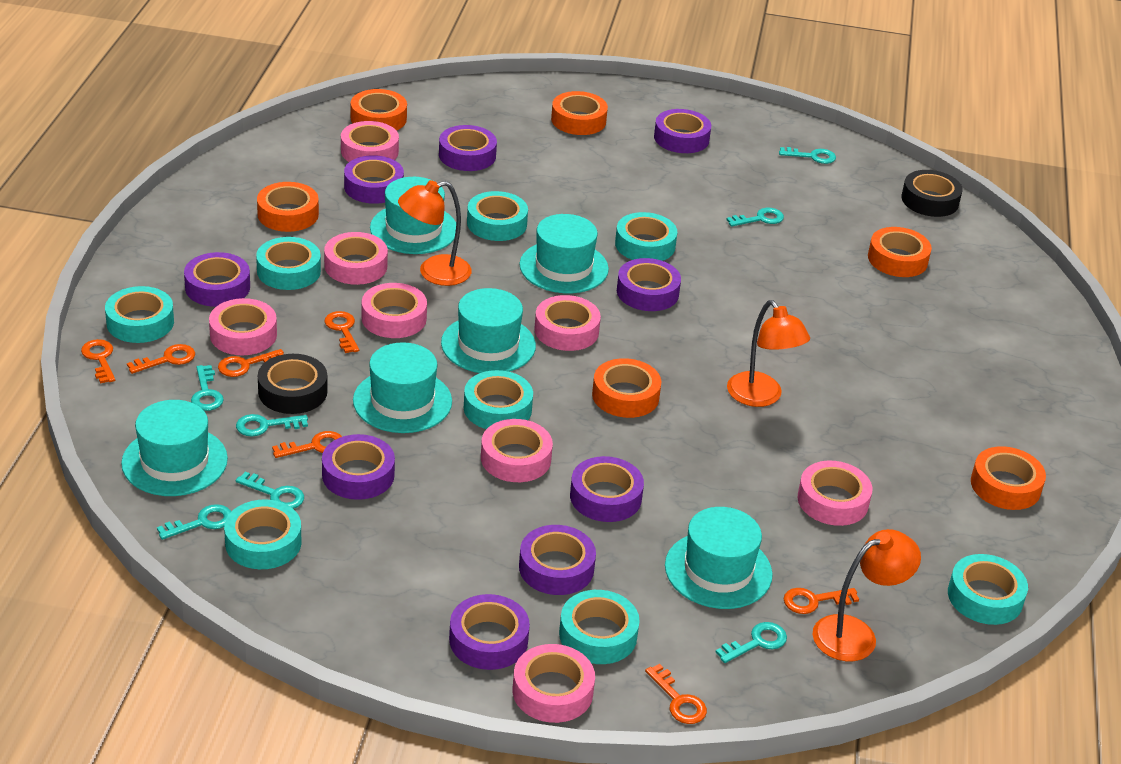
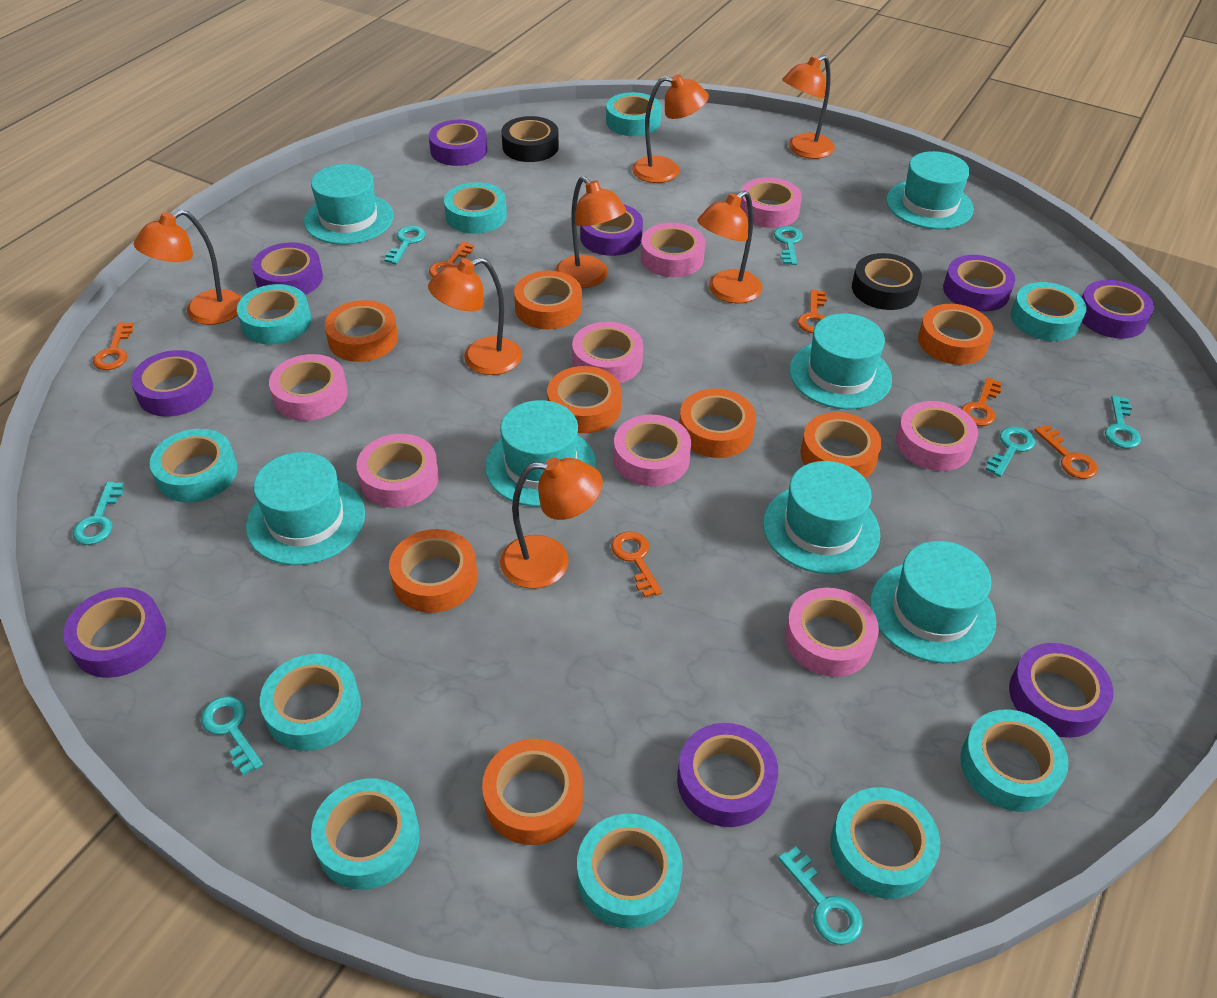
orange key: 7 -> 6
orange lamp: 3 -> 7
orange tape: 6 -> 8
turquoise hat: 6 -> 7
turquoise tape: 8 -> 10

